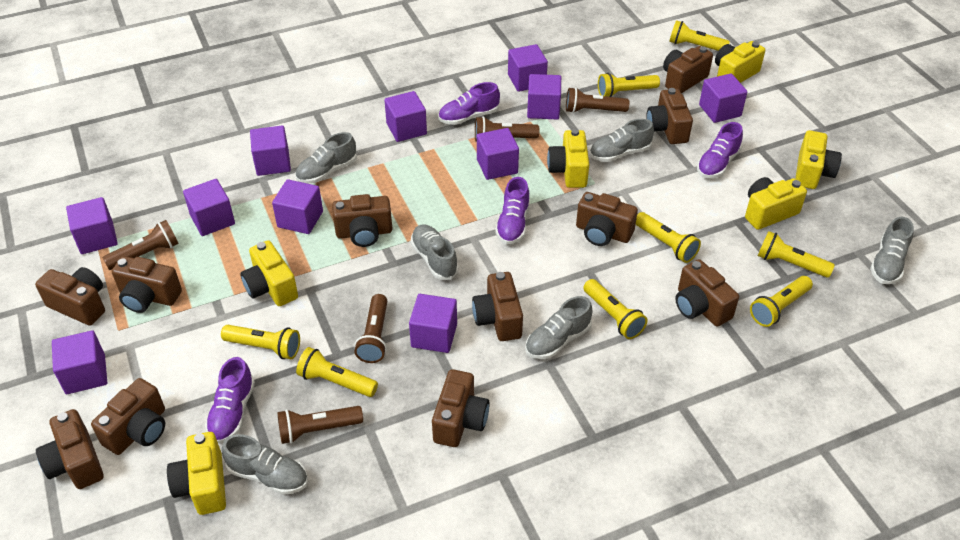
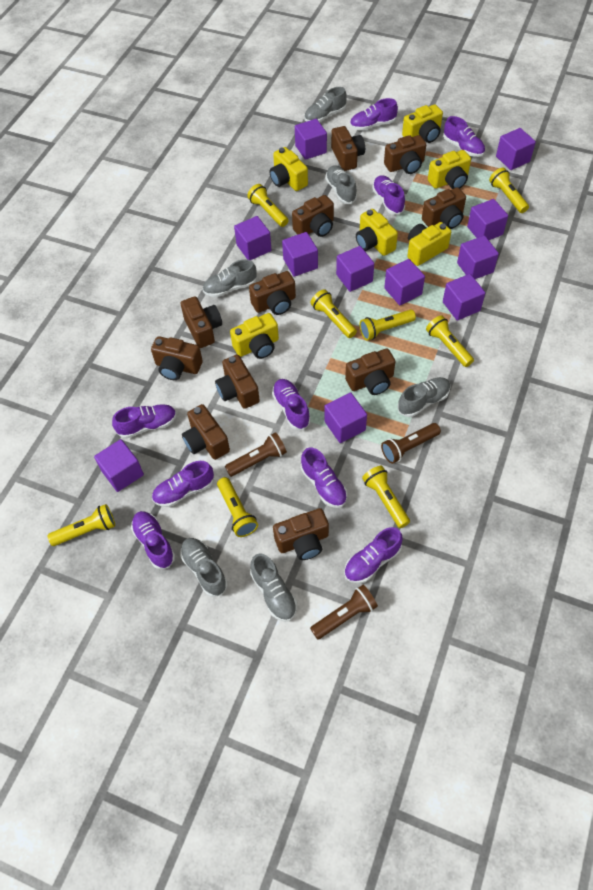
brown flashlight: 5 -> 3
purple shoe: 4 -> 9

